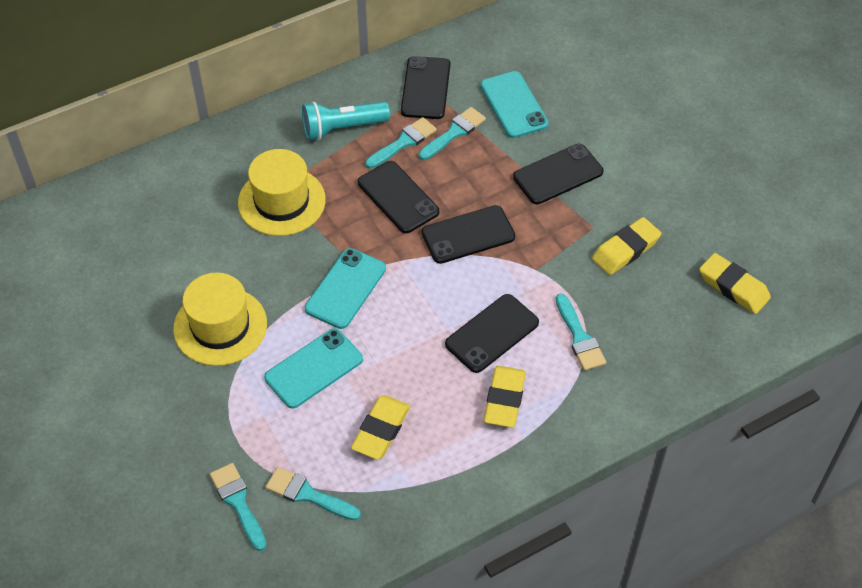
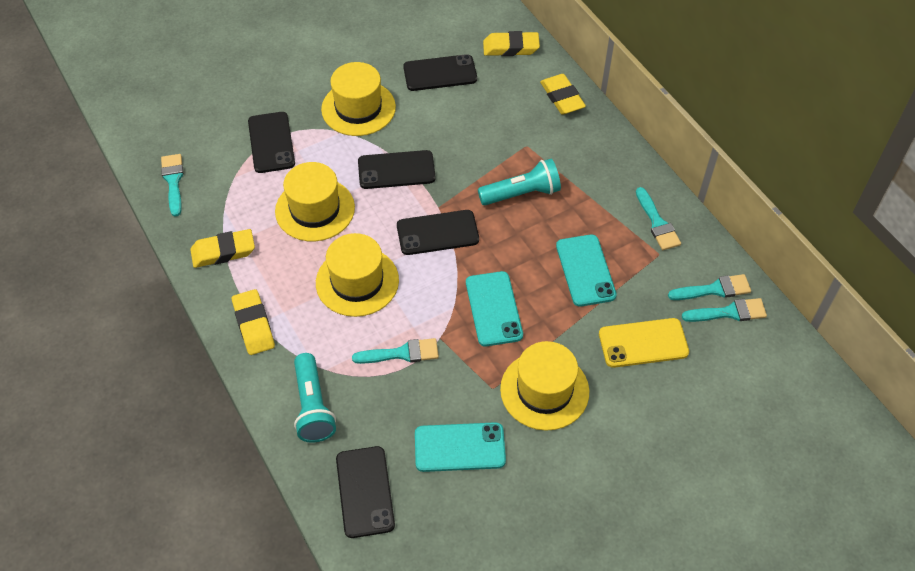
turquoise flashlight: 1 -> 2
yellow hat: 2 -> 4
yellow phone: 0 -> 1

